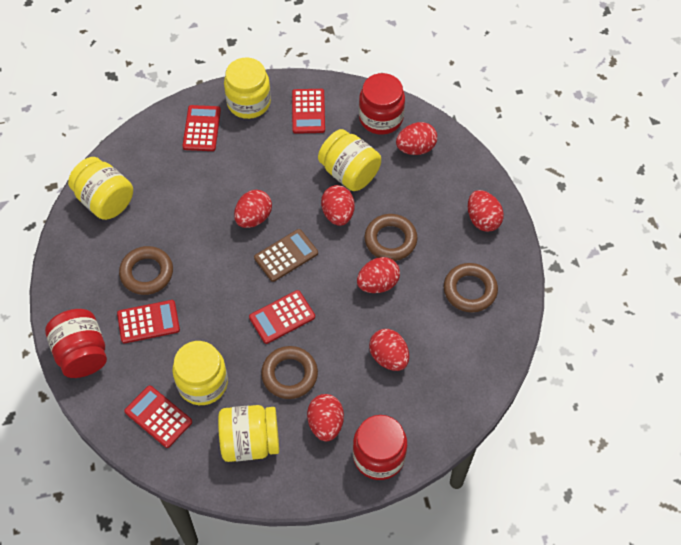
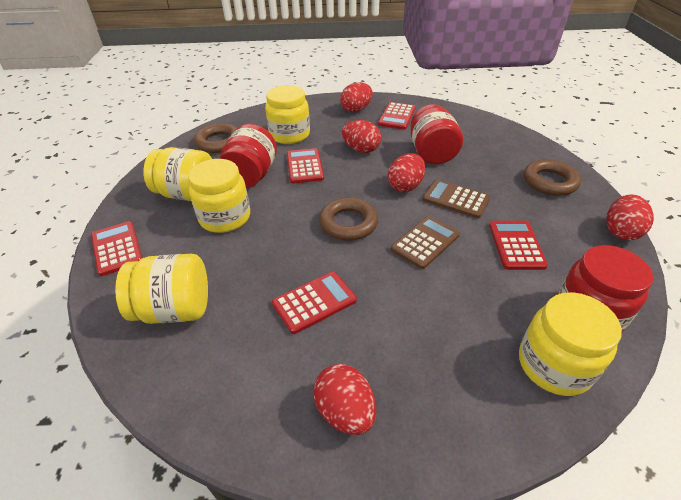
brown calculator: 1 -> 2
brown ring: 4 -> 3
red egg: 7 -> 5

